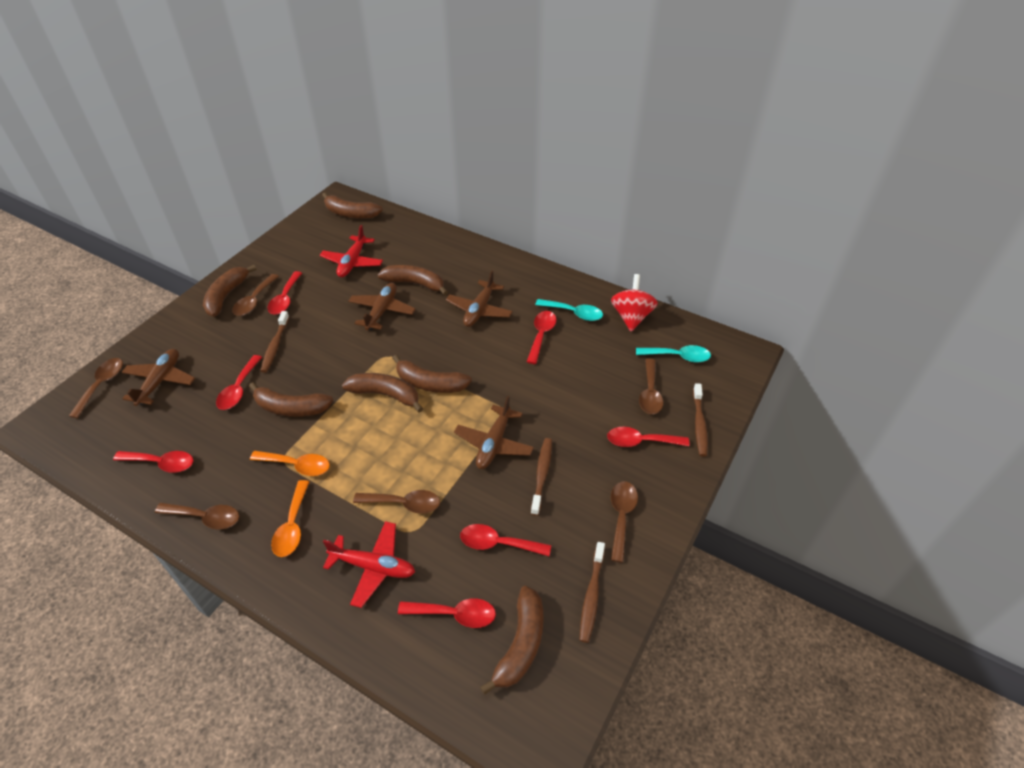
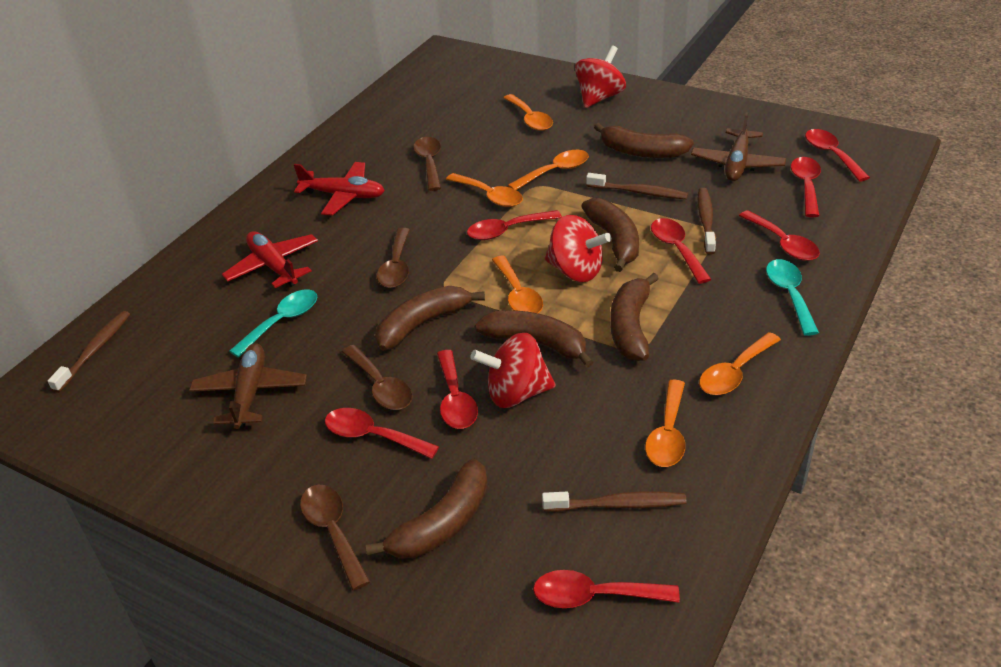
brown banana: 7 -> 6
brown plane: 4 -> 2
brown spoon: 6 -> 4
orange spoon: 2 -> 6
red spinning top: 1 -> 3
red spoon: 7 -> 8

